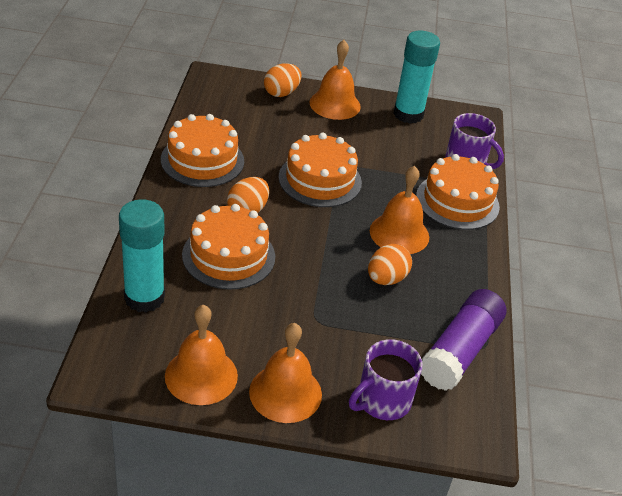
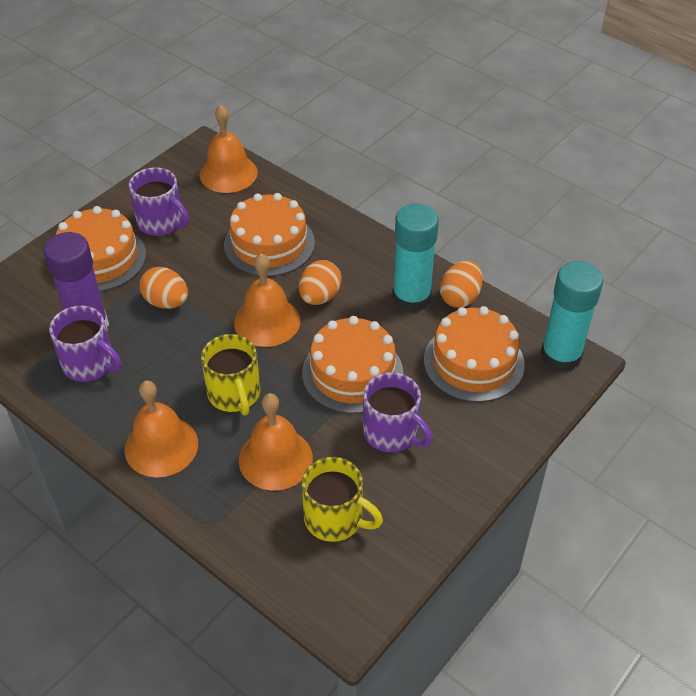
purple mug: 2 -> 3
yellow mug: 0 -> 2

